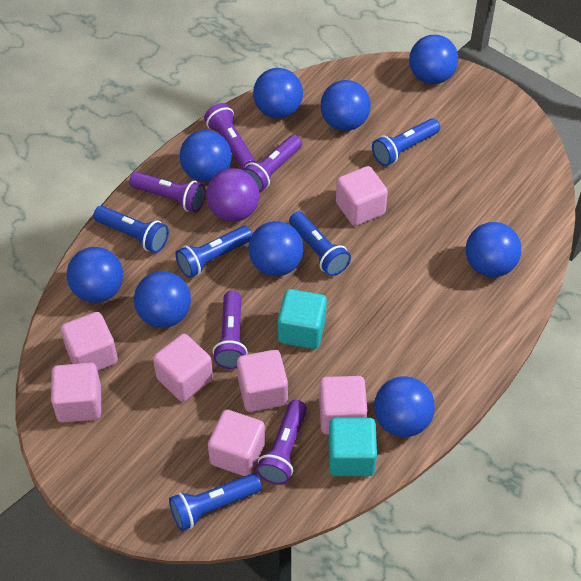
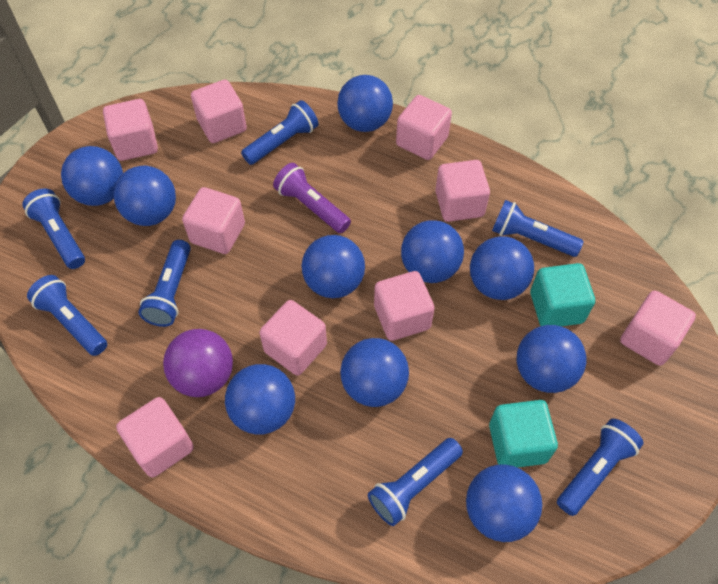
blue ball: 9 -> 10
blue flashlight: 5 -> 7
pink cube: 7 -> 9
purple flashlight: 5 -> 1

